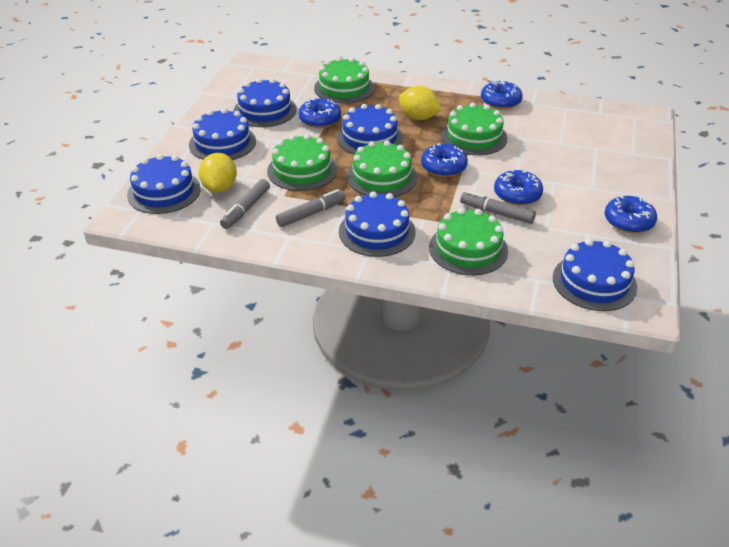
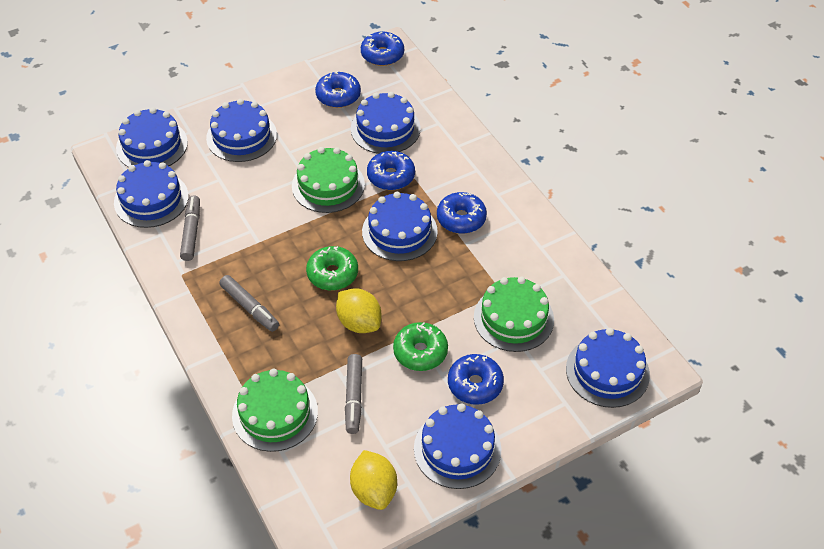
blue cake: 6 -> 7
green cake: 5 -> 3
green donut: 0 -> 2

